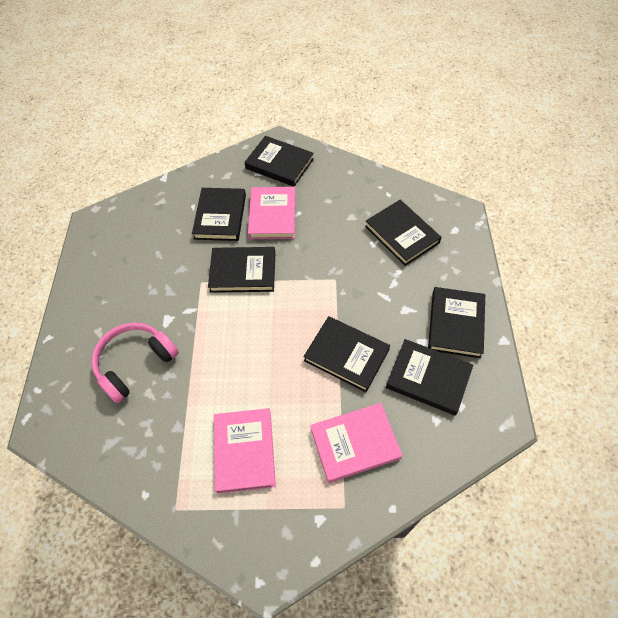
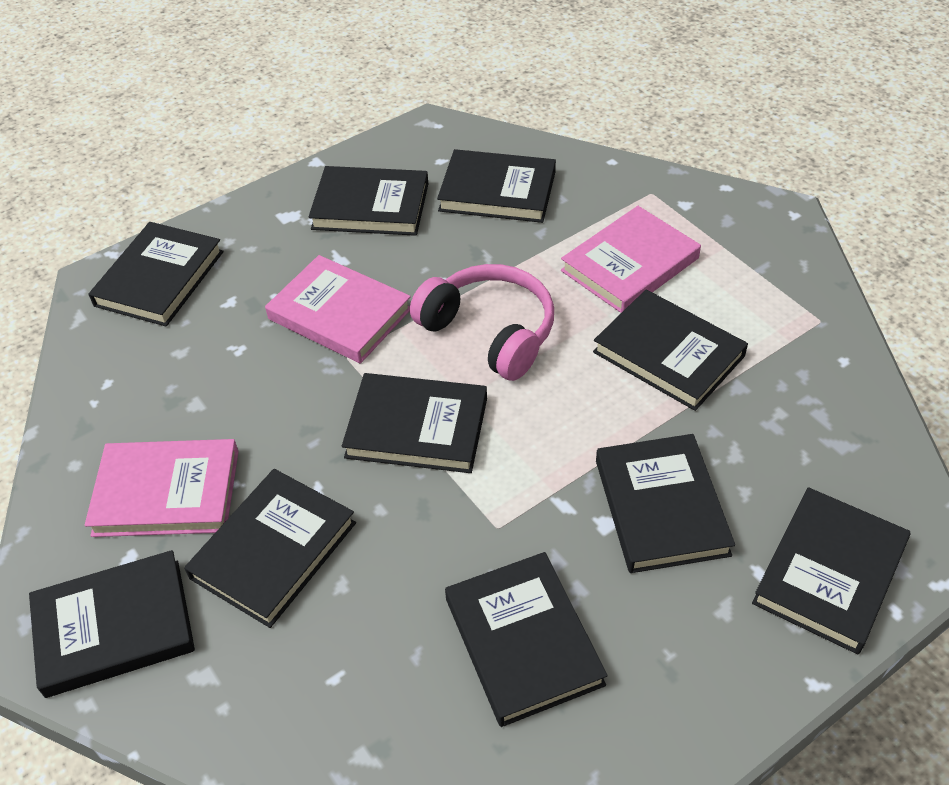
black book: 7 -> 10

